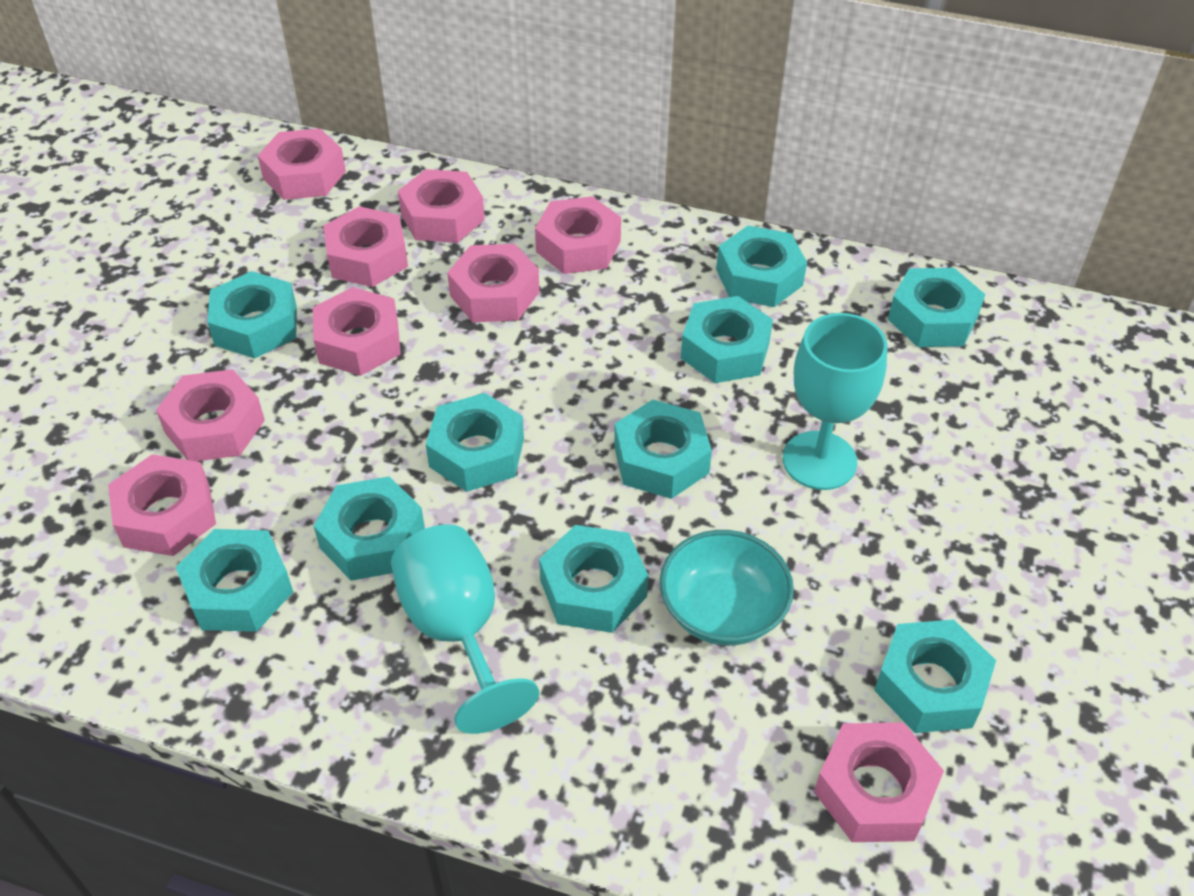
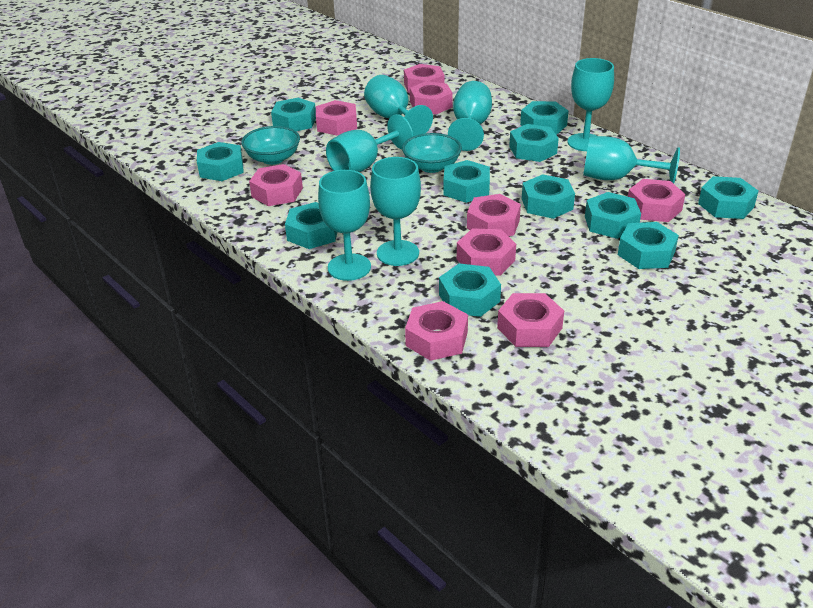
turquoise bowl: 1 -> 2
turquoise goblet: 2 -> 7
turquoise nut: 10 -> 11

